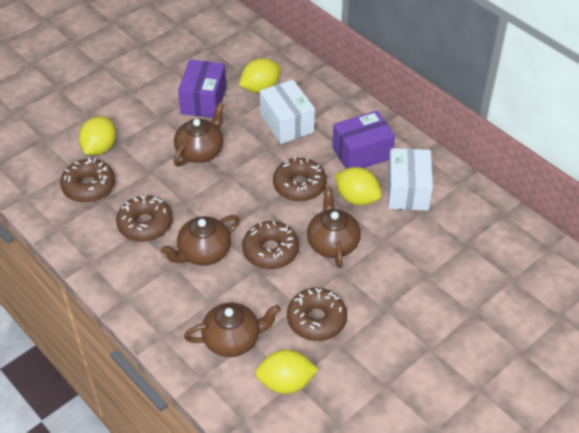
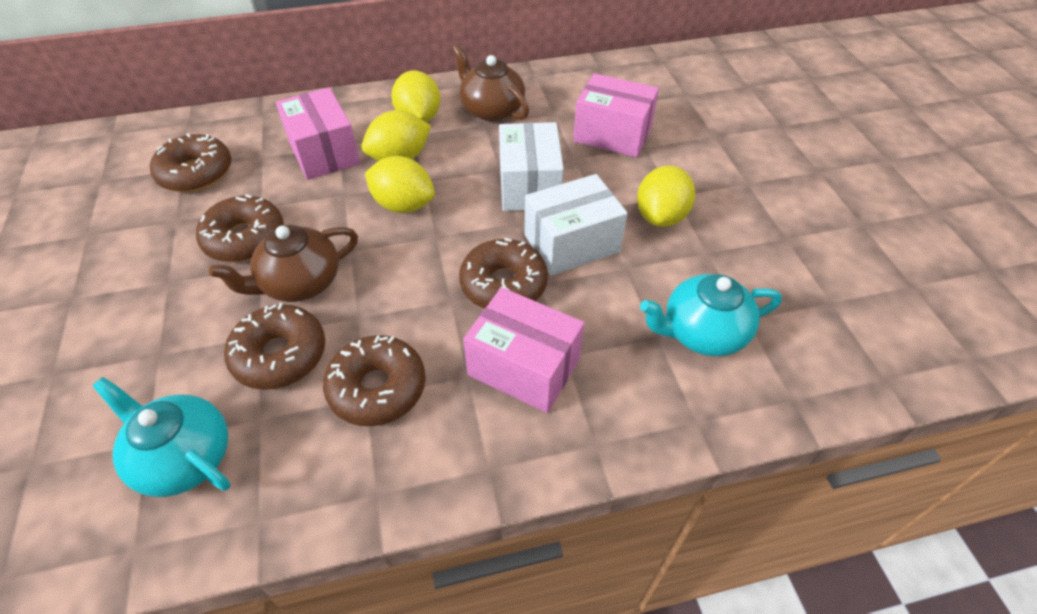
brown teapot: 4 -> 2
pink box: 0 -> 3
purple box: 2 -> 0
turquoise teapot: 0 -> 2

